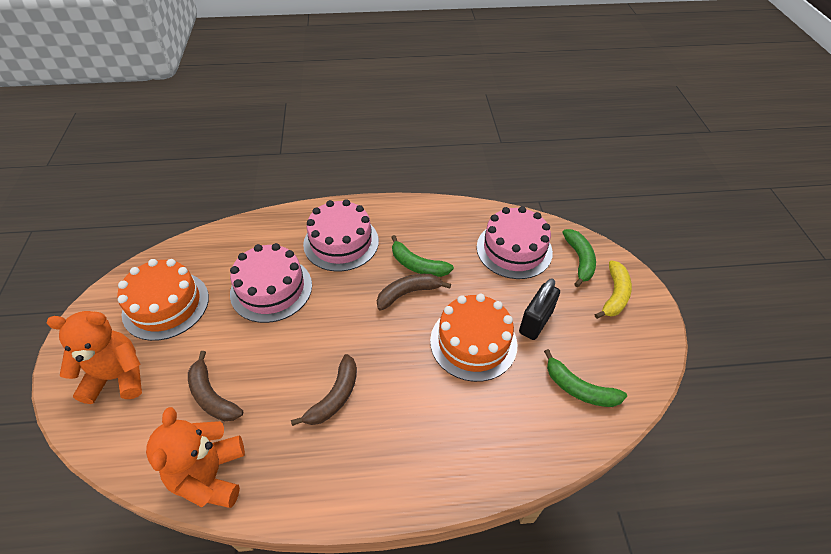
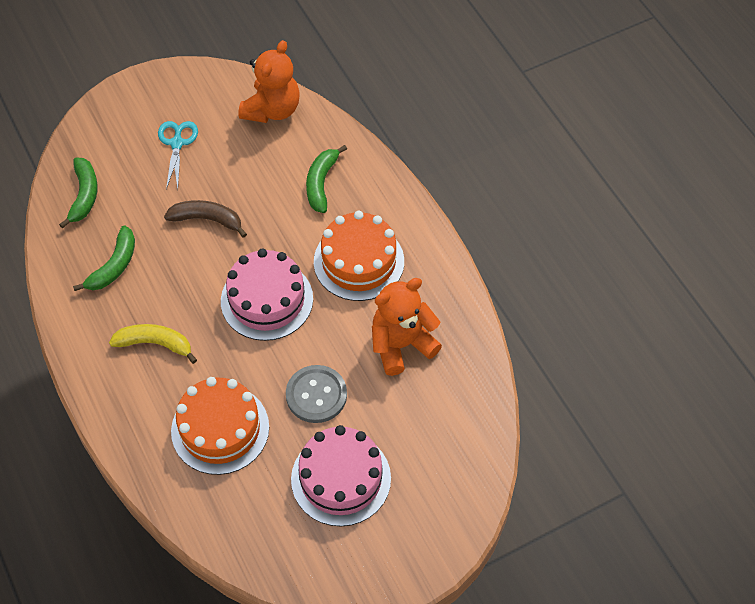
black padlock: 1 -> 0
brown banana: 3 -> 1
grey button: 0 -> 1
pink cake: 3 -> 2
turquoise scissors: 0 -> 1

